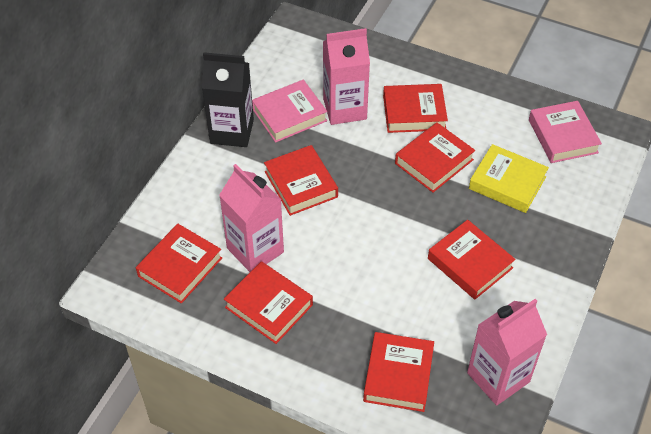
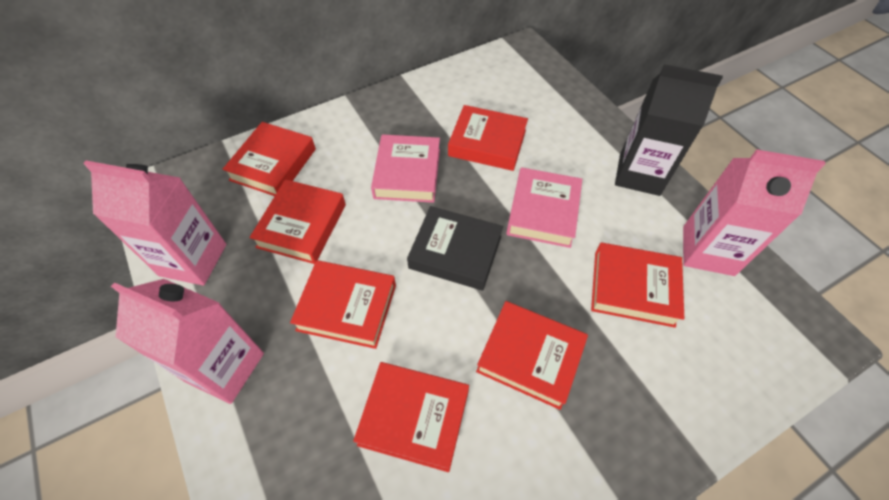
black book: 0 -> 1
yellow book: 1 -> 0

